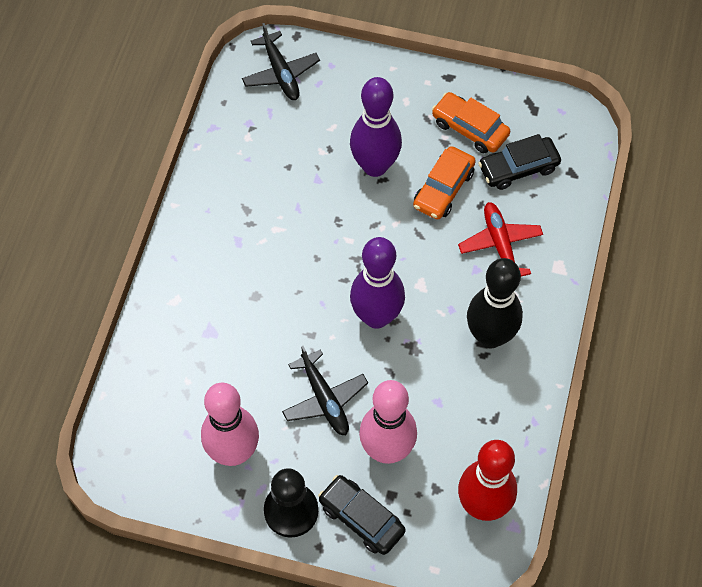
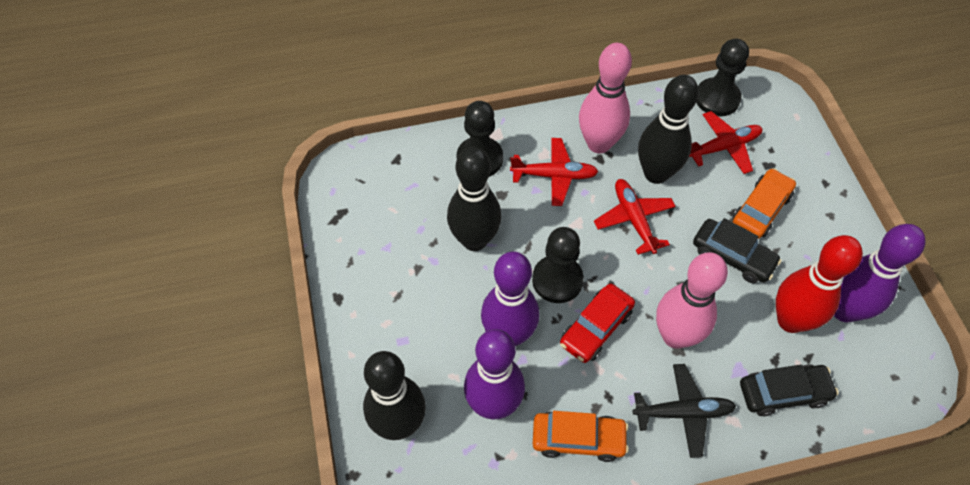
black bowling pin: 1 -> 3
black pawn: 1 -> 3
black plane: 2 -> 1
purple bowling pin: 2 -> 3
red car: 0 -> 1
red plane: 1 -> 3

